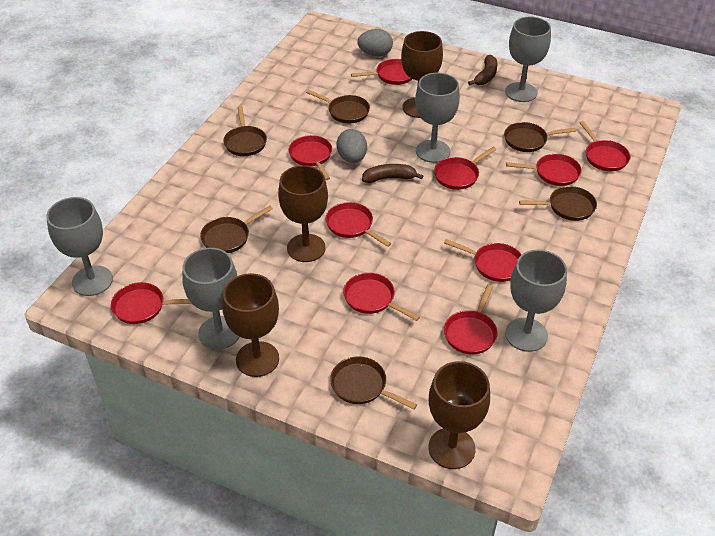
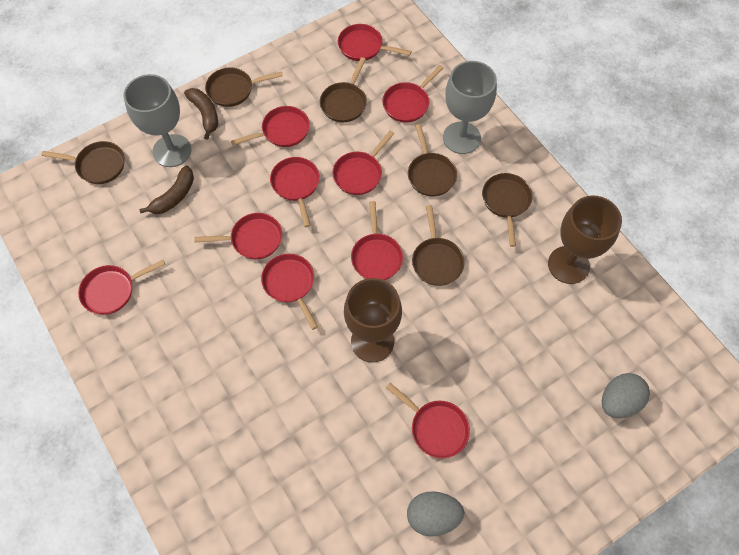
brown goblet: 4 -> 2
grey goblet: 5 -> 2

